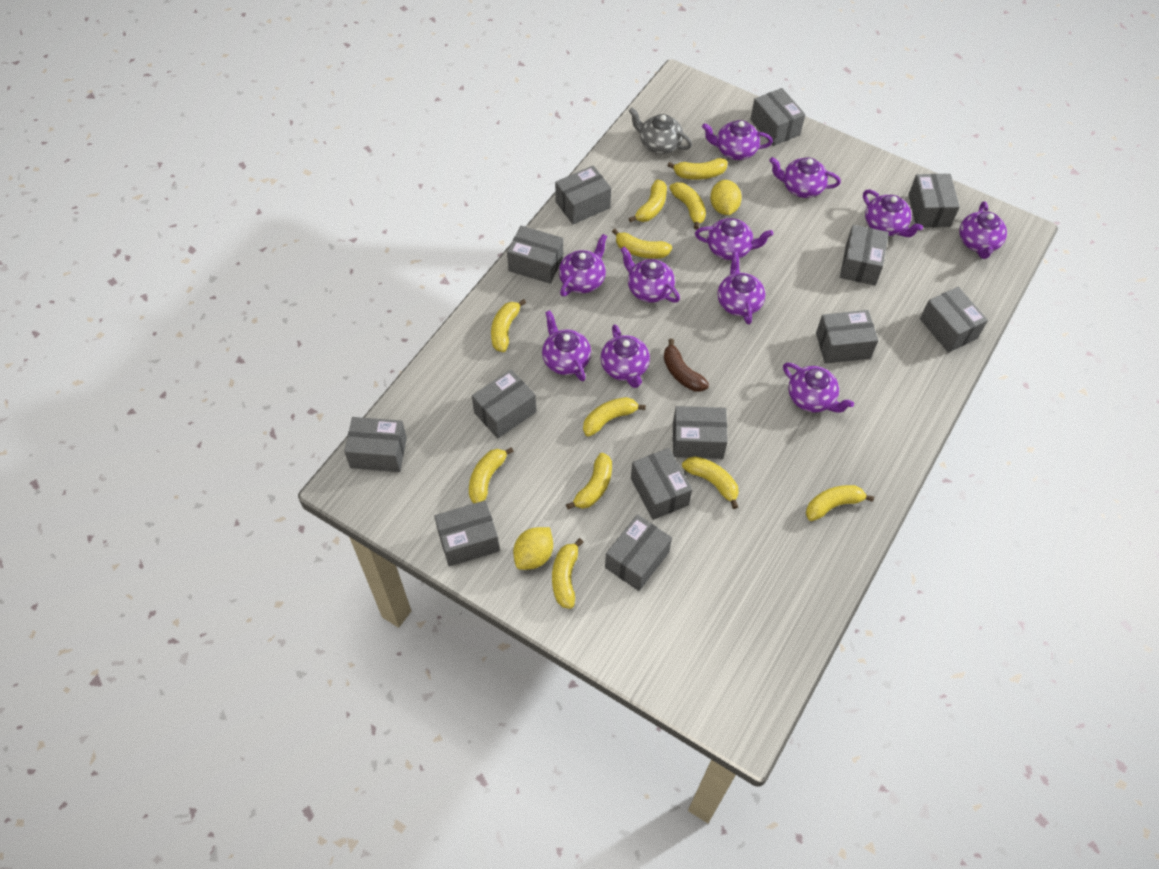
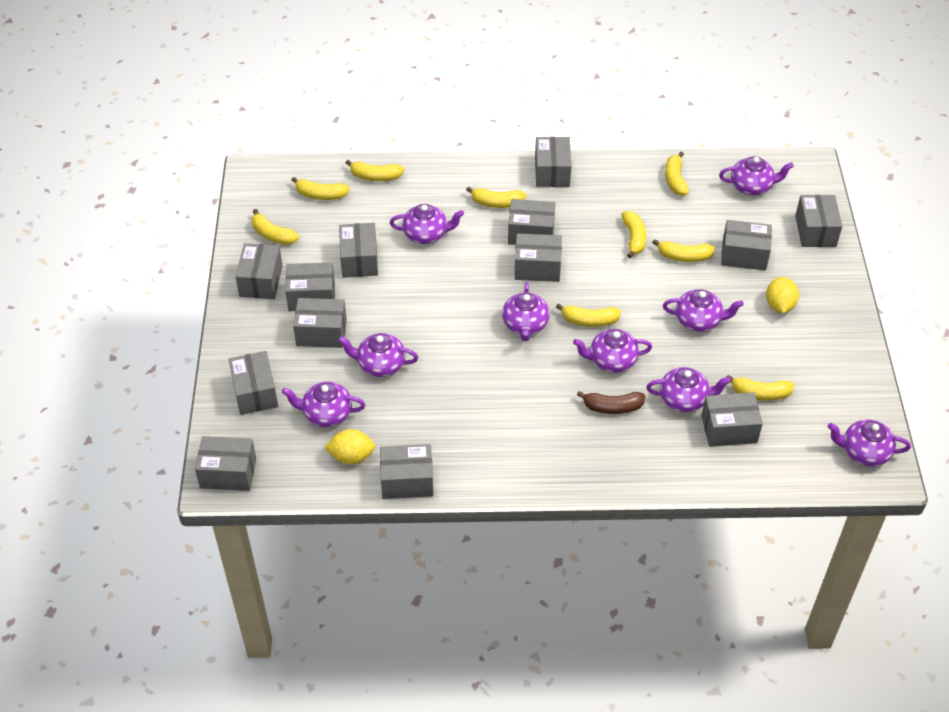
grey teapot: 1 -> 0
purple teapot: 11 -> 9
yellow banana: 11 -> 9

